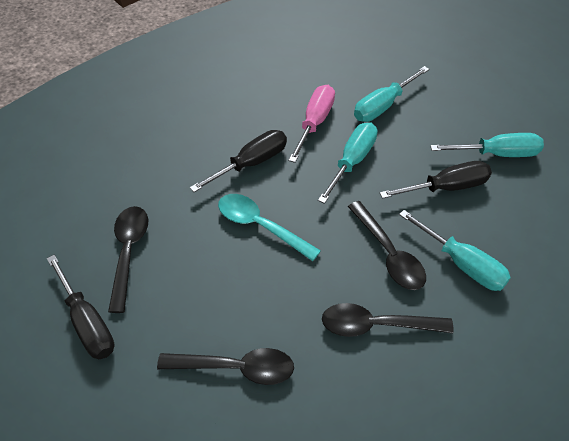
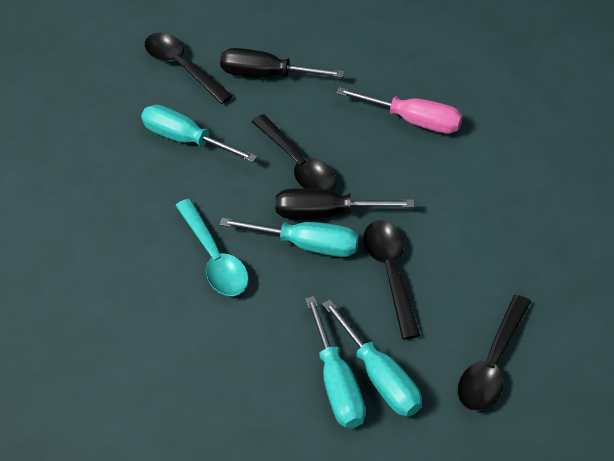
black screwdriver: 3 -> 2

